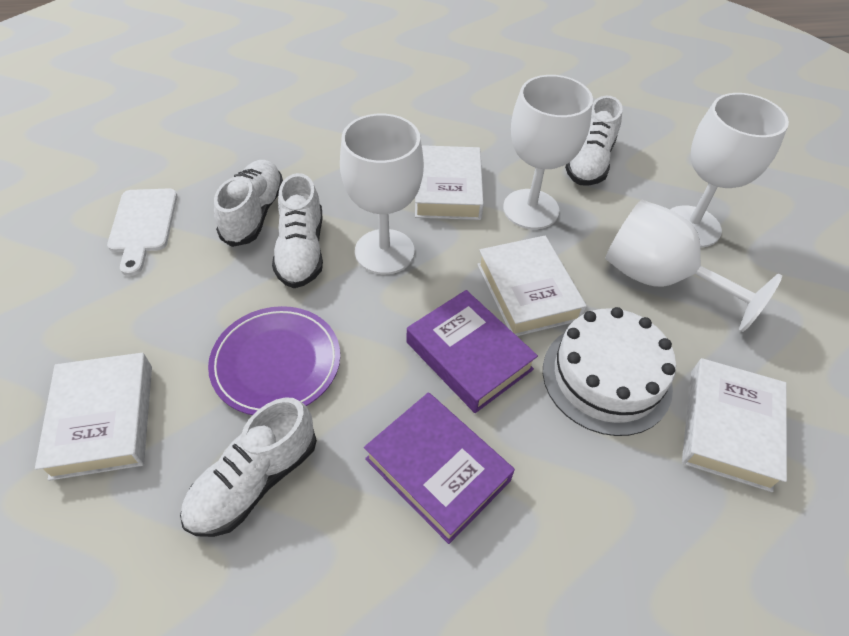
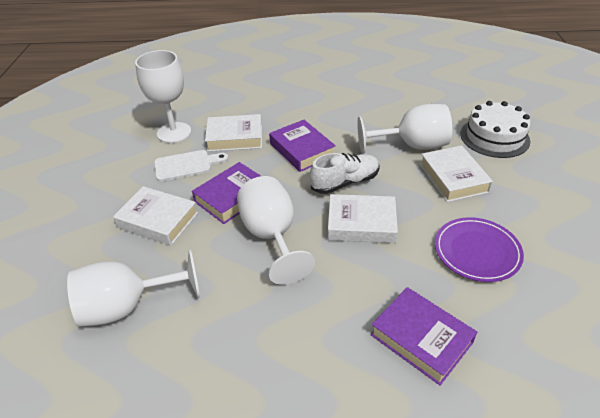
purple book: 2 -> 3
white shoe: 4 -> 1

